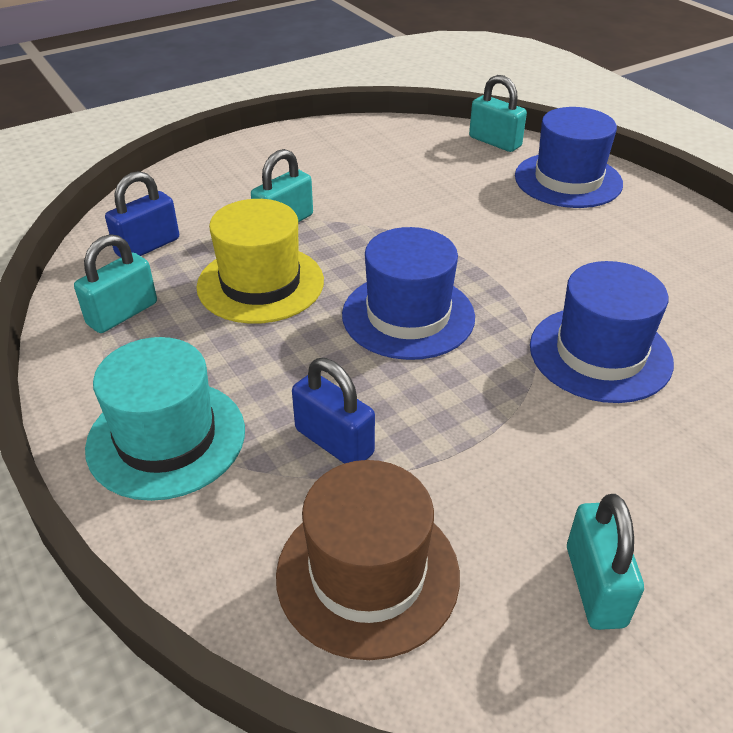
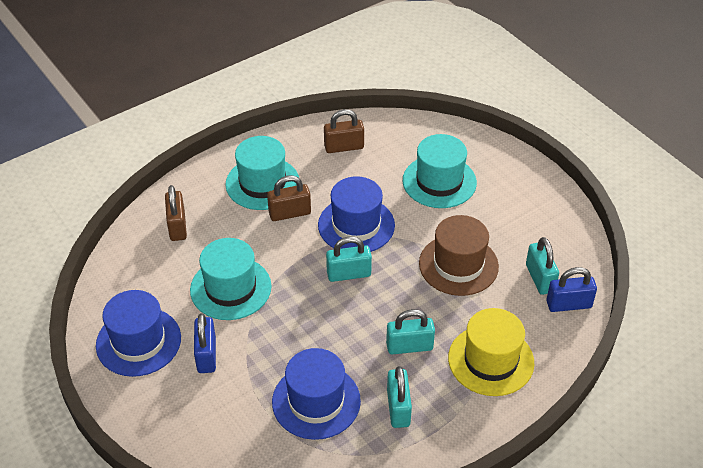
brown padlock: 0 -> 3
turquoise hat: 1 -> 3

